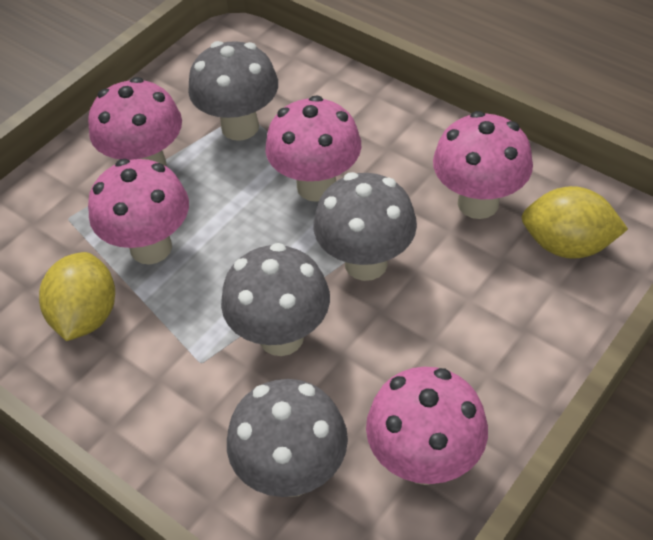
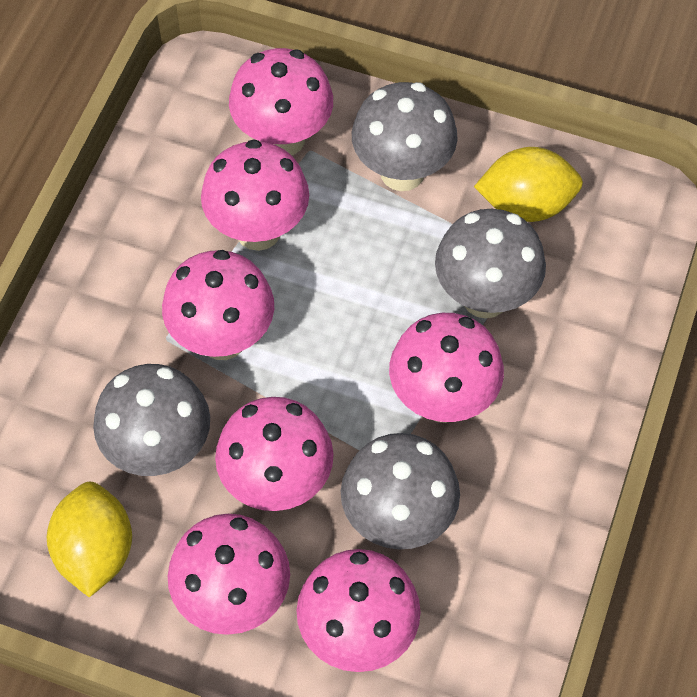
pink mushroom: 5 -> 7

